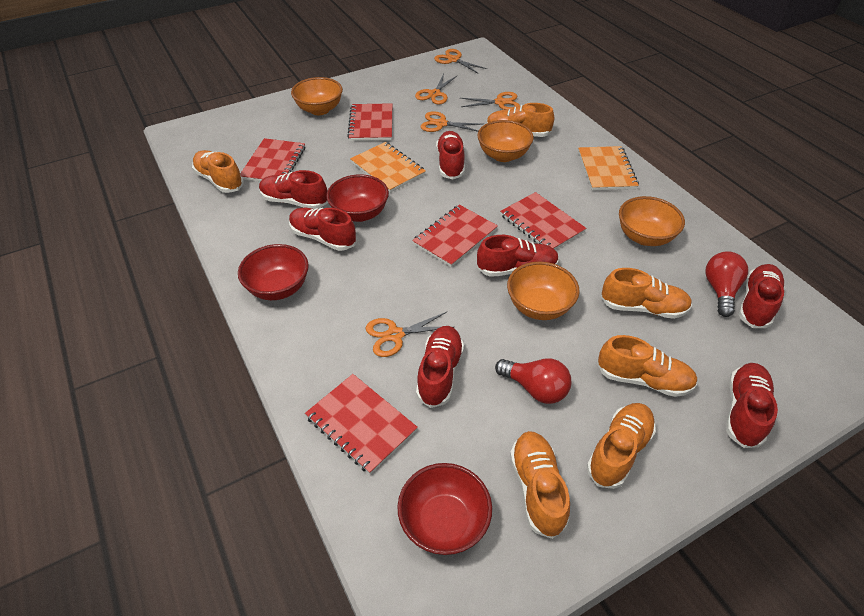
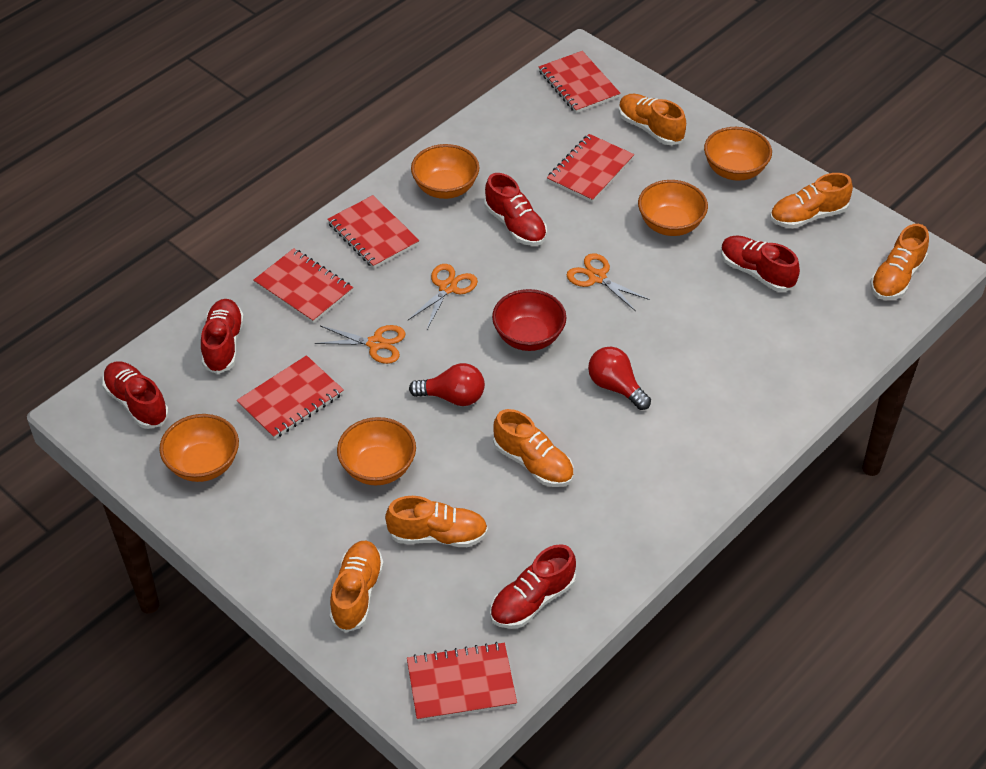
orange bowl: 4 -> 5
orange notebook: 2 -> 0
orange scissors: 5 -> 3
red bowl: 3 -> 1
red notebook: 5 -> 6
red shoe: 7 -> 5

